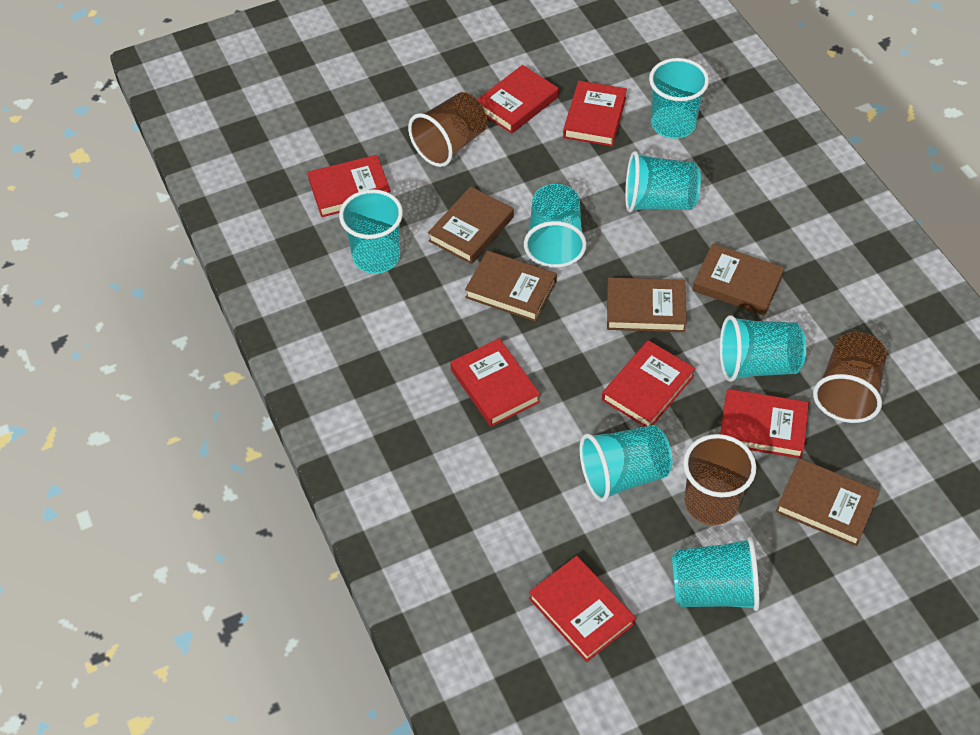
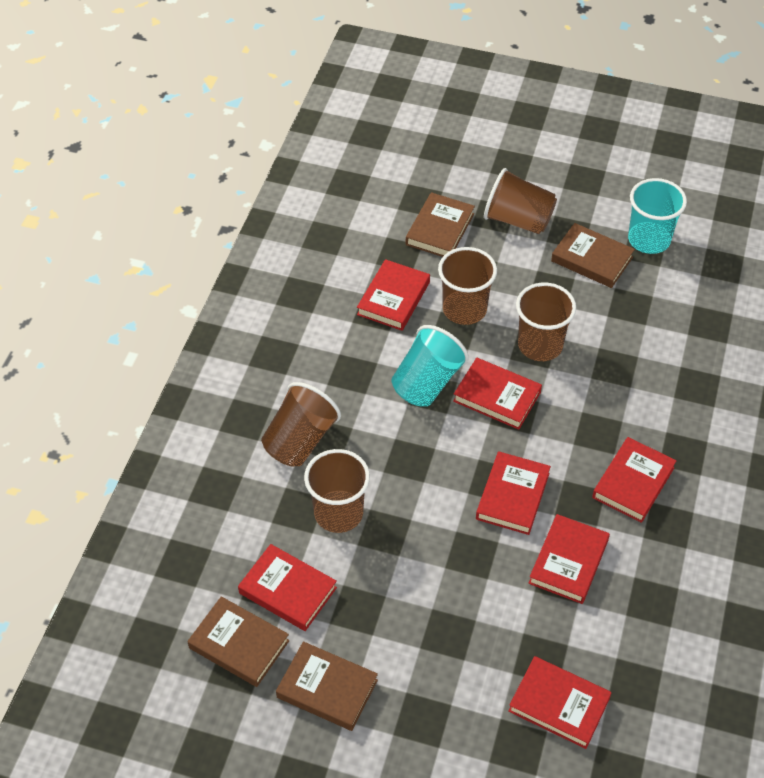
brown book: 5 -> 4
brown cup: 3 -> 5
turquoise cup: 7 -> 2

